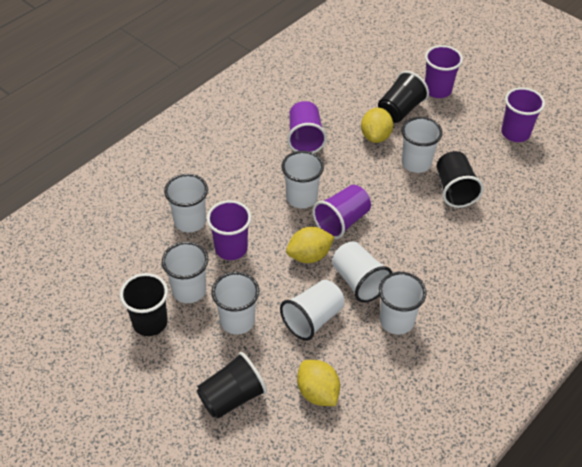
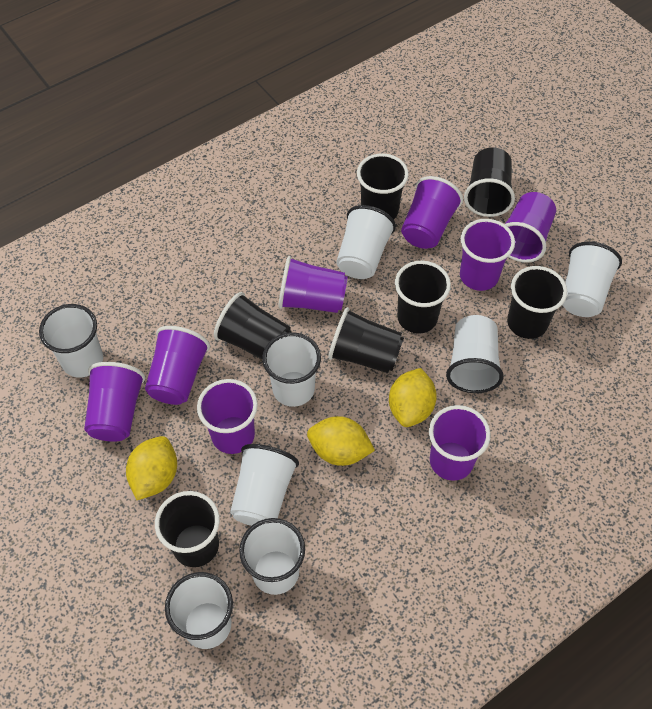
black cup: 4 -> 7
purple cup: 5 -> 8

